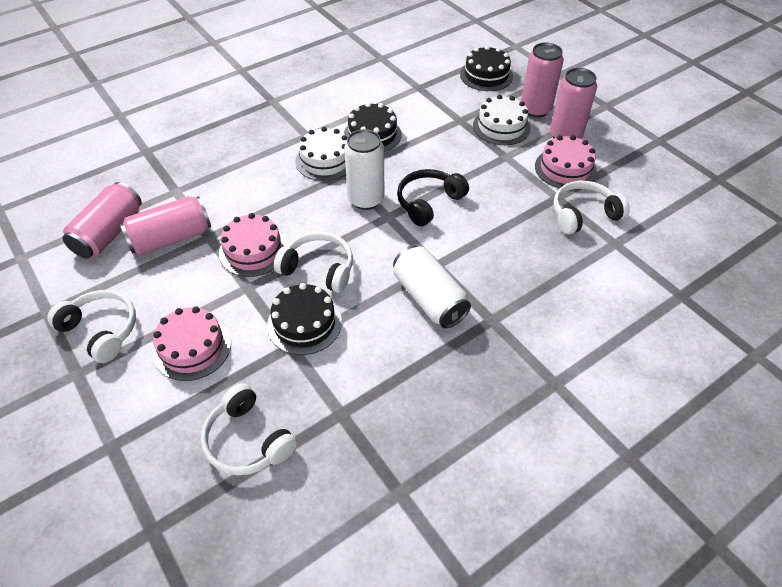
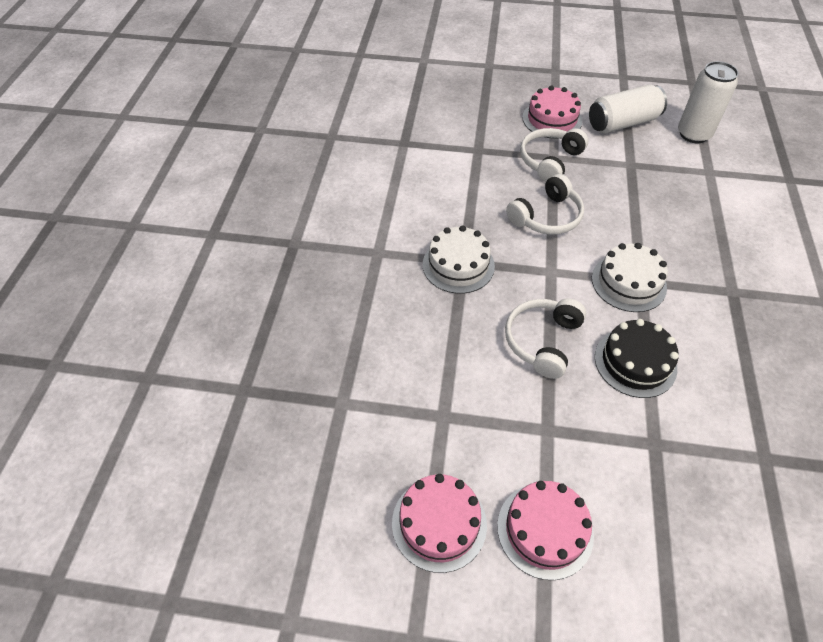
black cake: 3 -> 1
black headphones: 1 -> 0
pink can: 4 -> 0
white headphones: 4 -> 3

